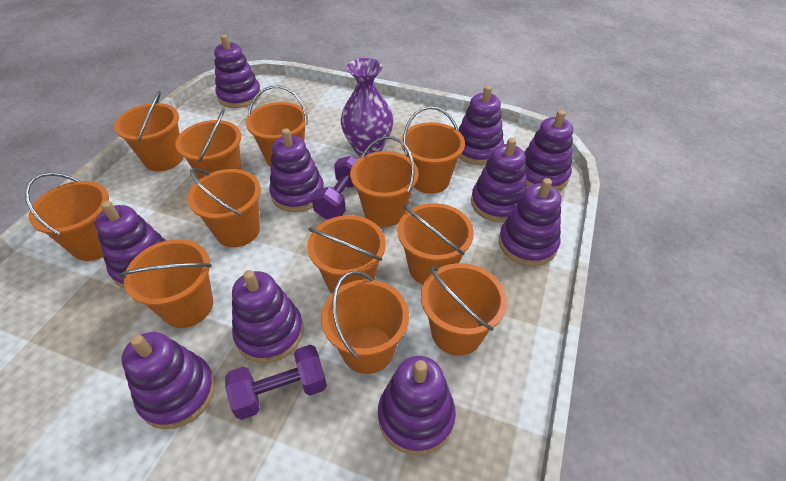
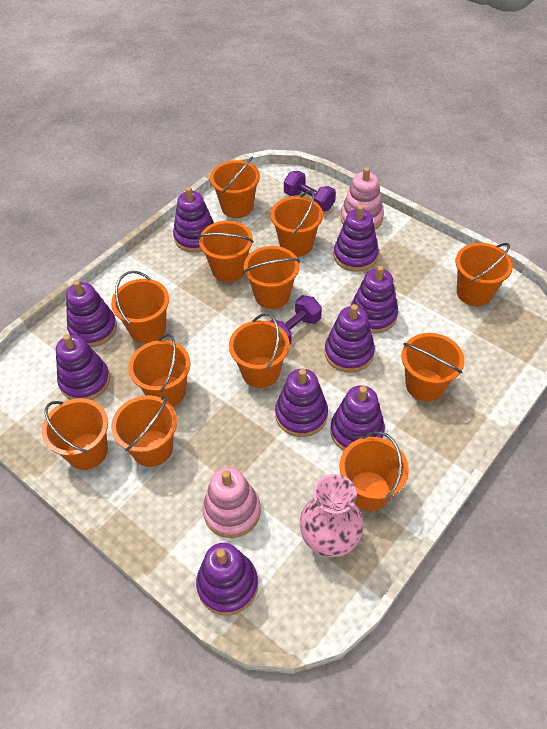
pink stacking toy: 0 -> 2
pink vase: 0 -> 1
purple stacking toy: 10 -> 9
purple vase: 1 -> 0

